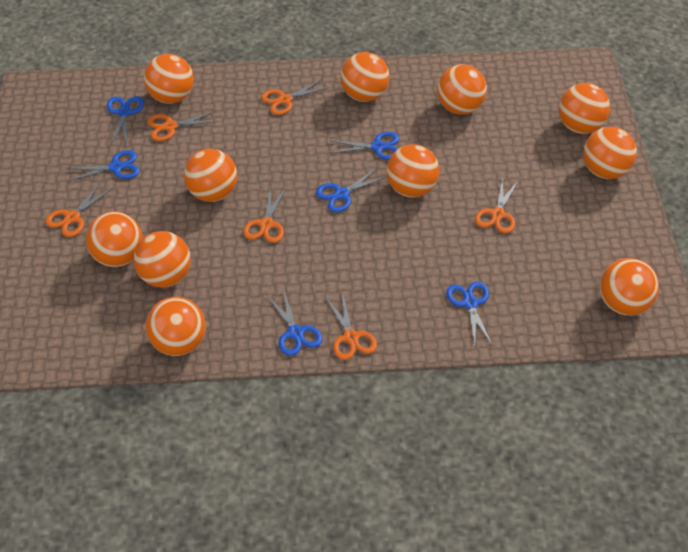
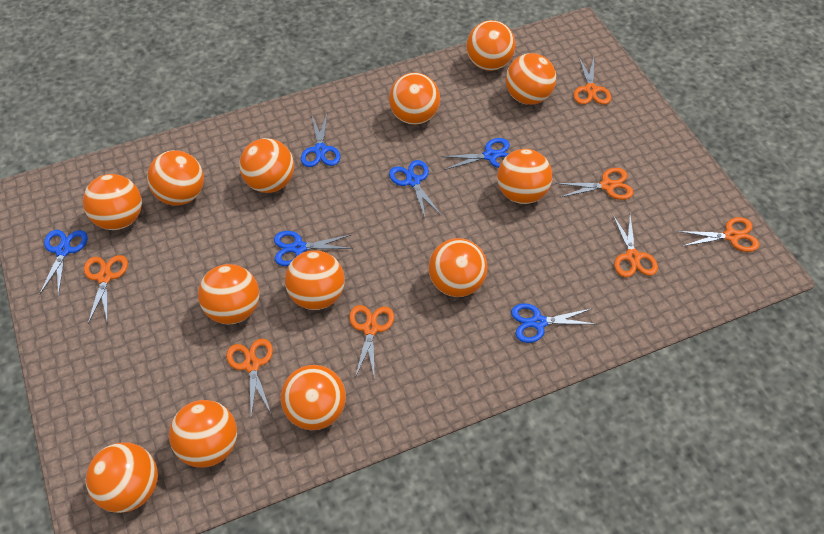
orange ball: 11 -> 13
orange scissors: 6 -> 7

